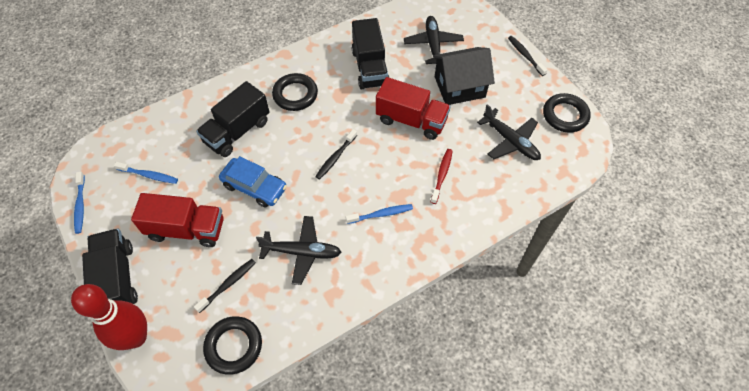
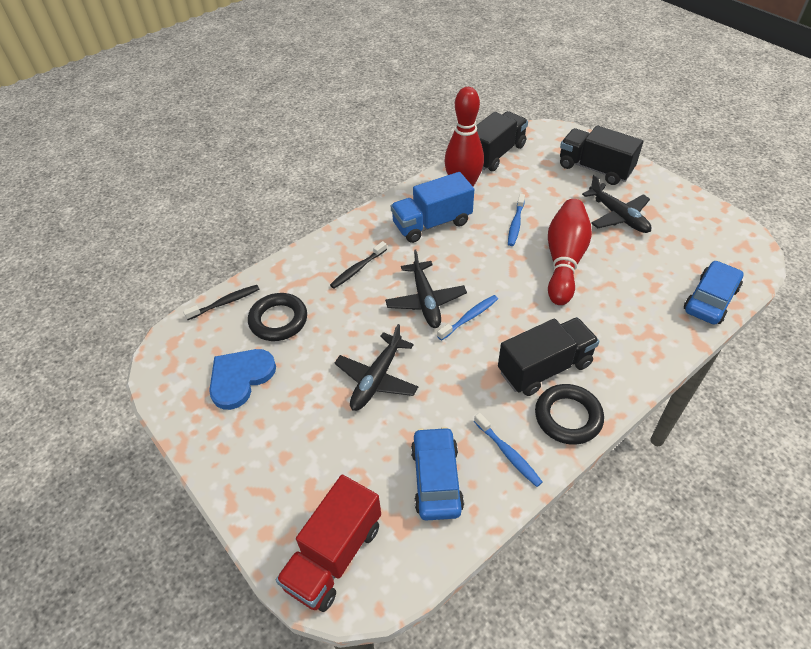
black house: 1 -> 0
black ring: 3 -> 2
black toothbrush: 3 -> 2
blue car: 1 -> 2
blue heart: 0 -> 1
blue truck: 0 -> 1
red bowling pin: 1 -> 2
red toothbrush: 1 -> 0
red truck: 2 -> 1

